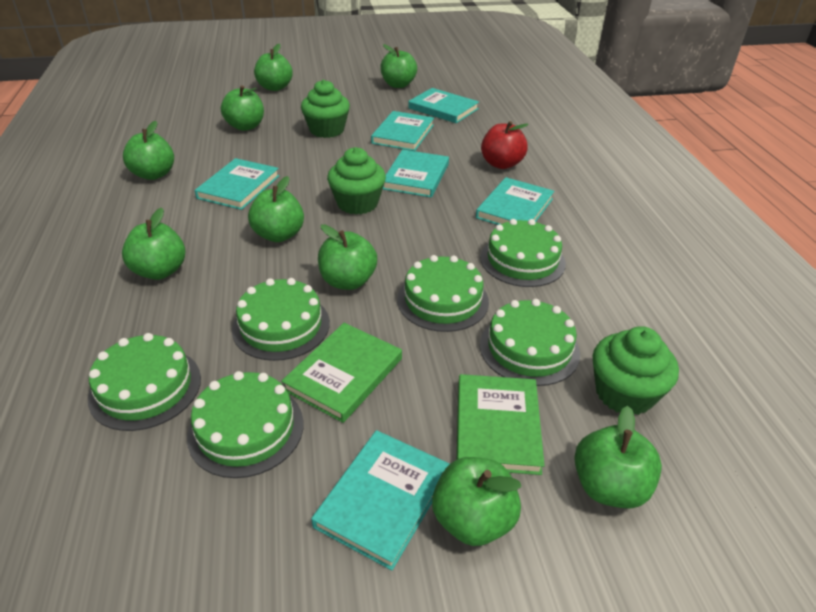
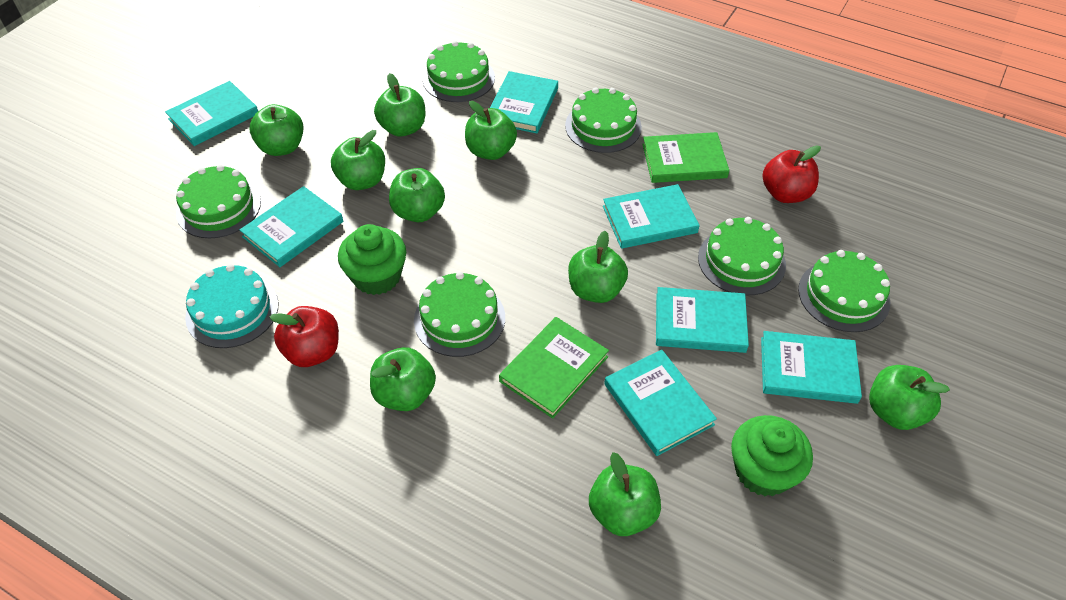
green cupcake: 3 -> 2
red apple: 1 -> 2
turquoise book: 6 -> 7
turquoise cake: 0 -> 1

